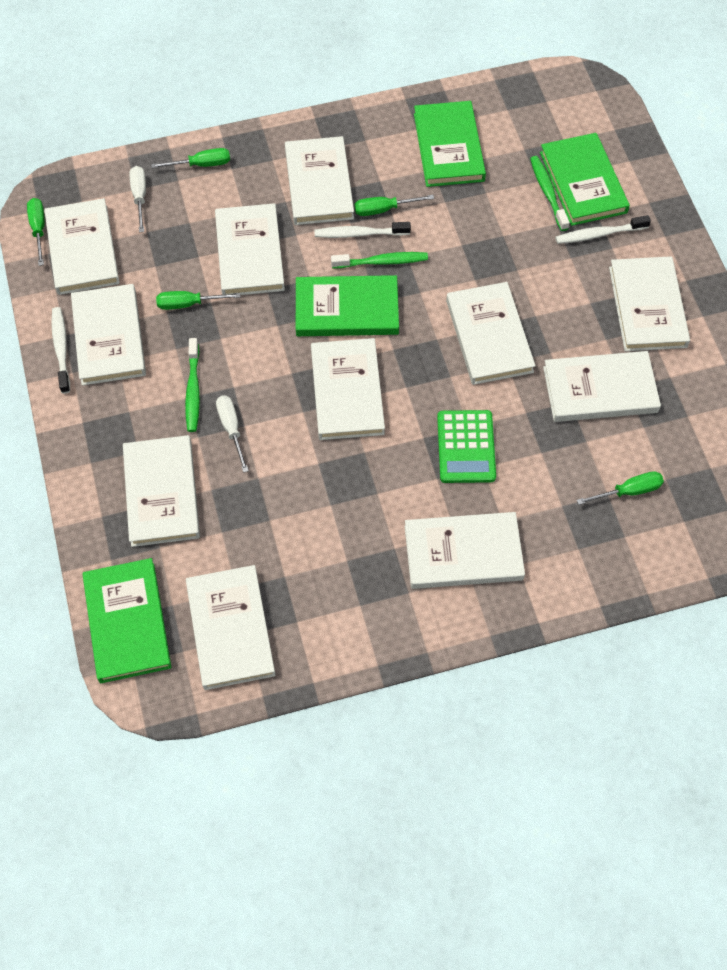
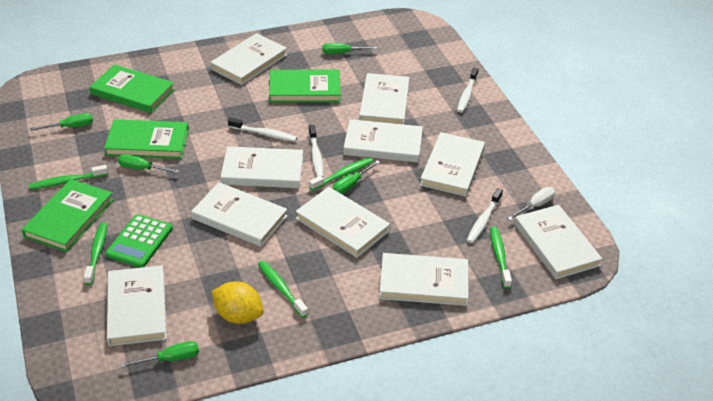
green toothbrush: 3 -> 5
white book: 11 -> 10
white screwdriver: 2 -> 1
white toothbrush: 3 -> 4
yellow lemon: 0 -> 1

